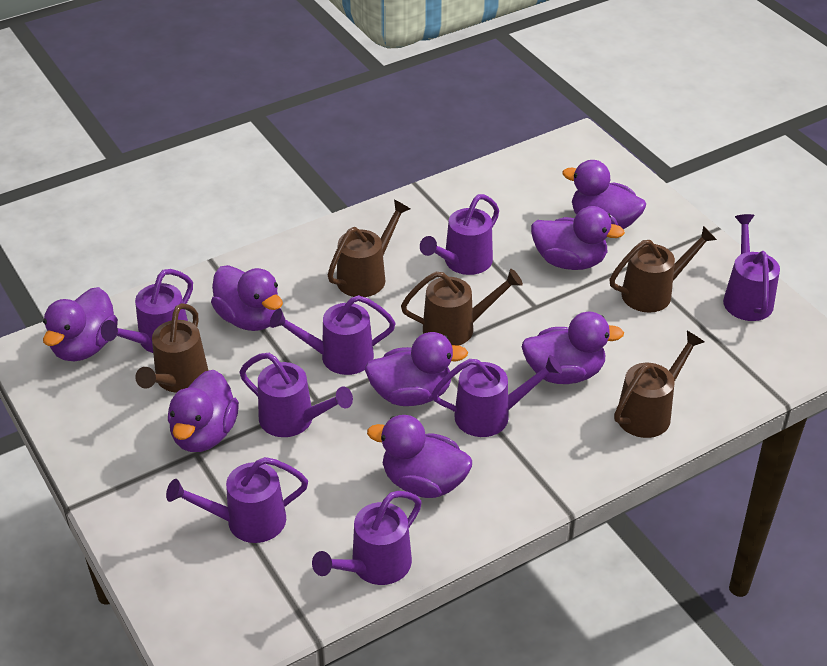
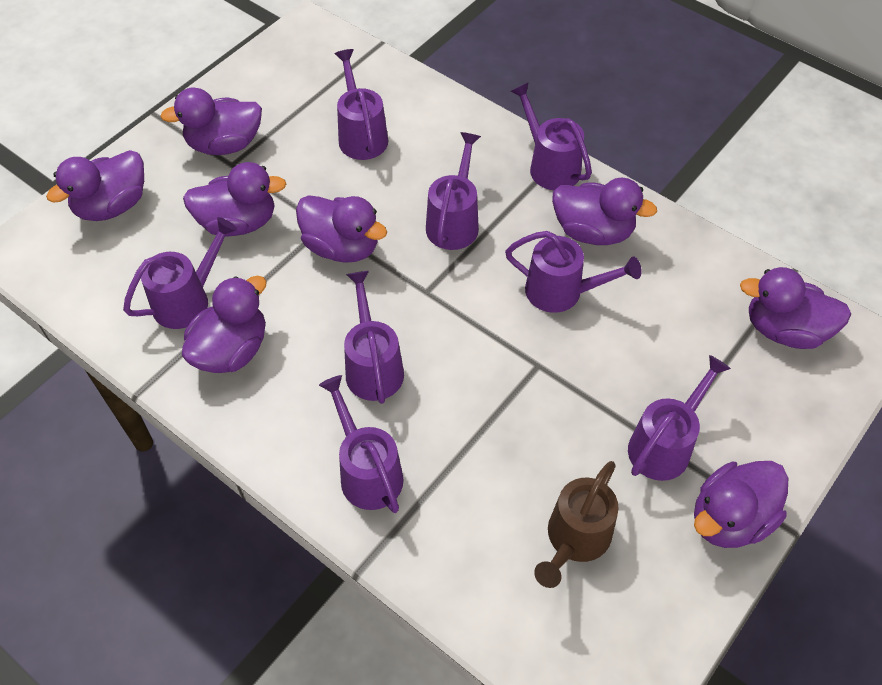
brown watering can: 5 -> 1

